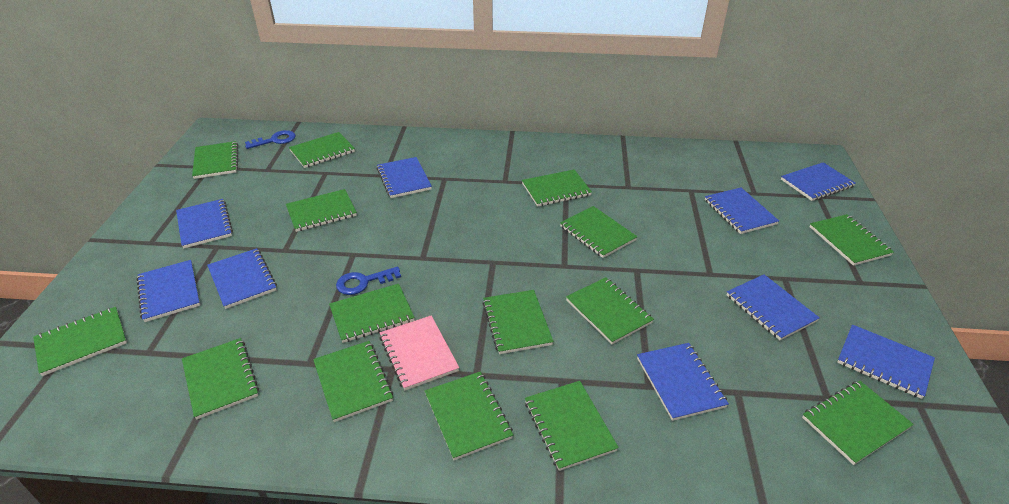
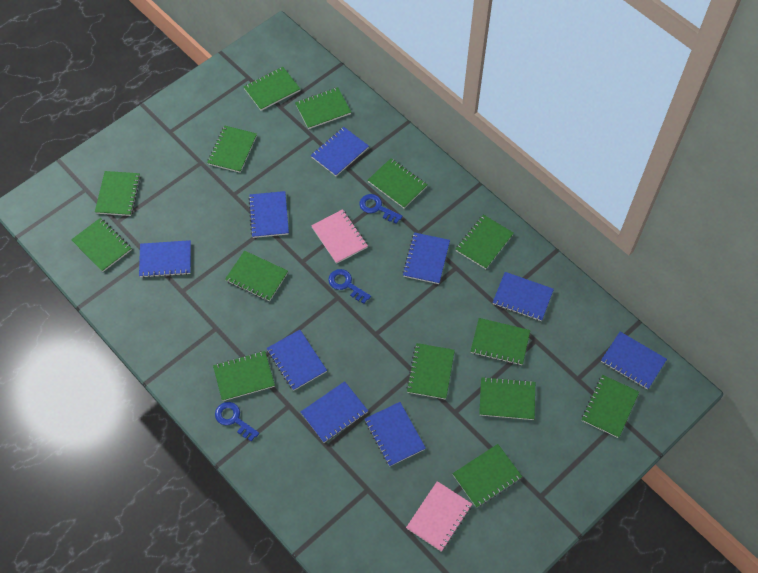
blue key: 2 -> 3
green notebook: 15 -> 14
pink notebook: 1 -> 2

